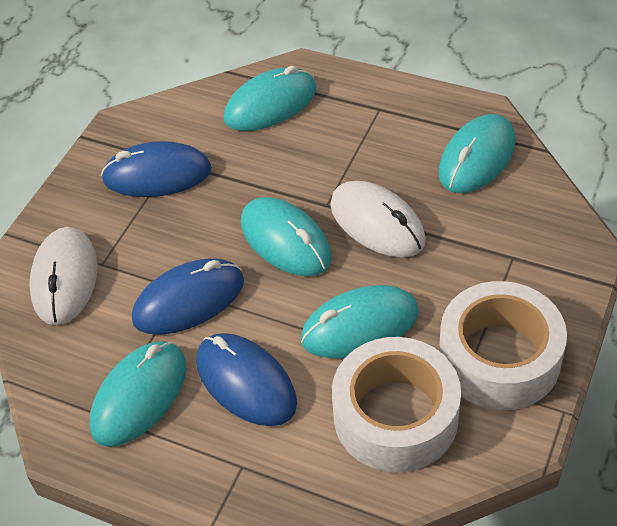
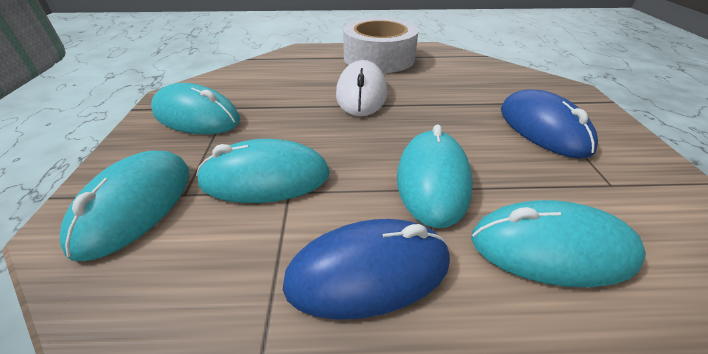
blue mouse: 3 -> 2
white mouse: 2 -> 1
white tape: 2 -> 1

